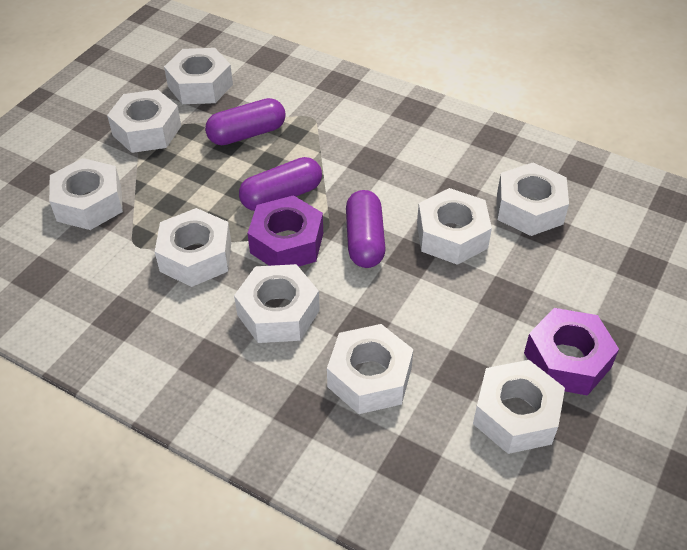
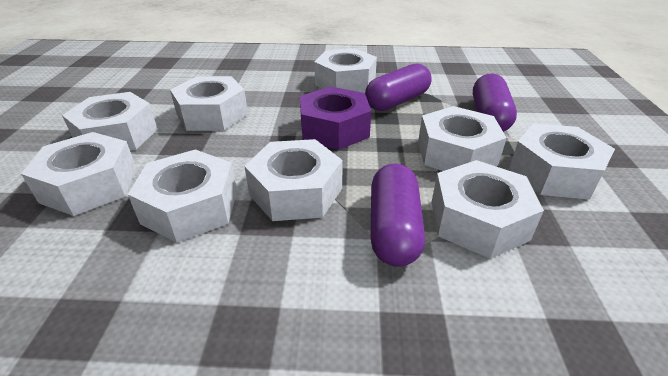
purple nut: 2 -> 1

